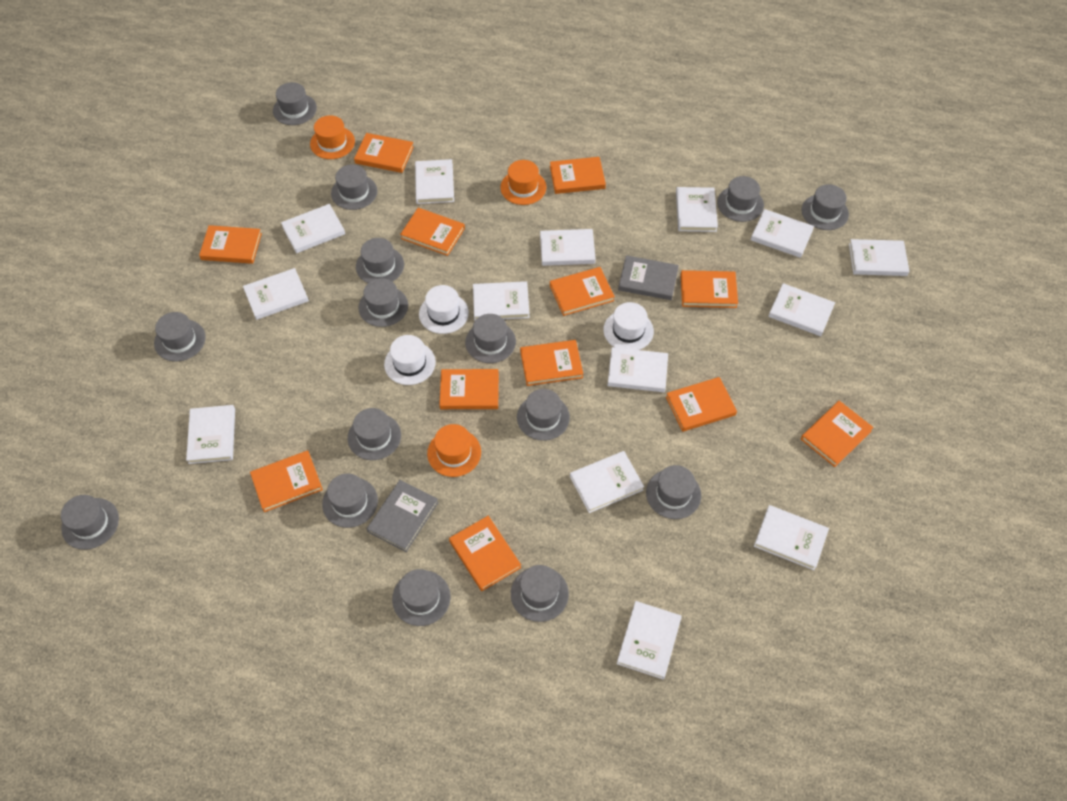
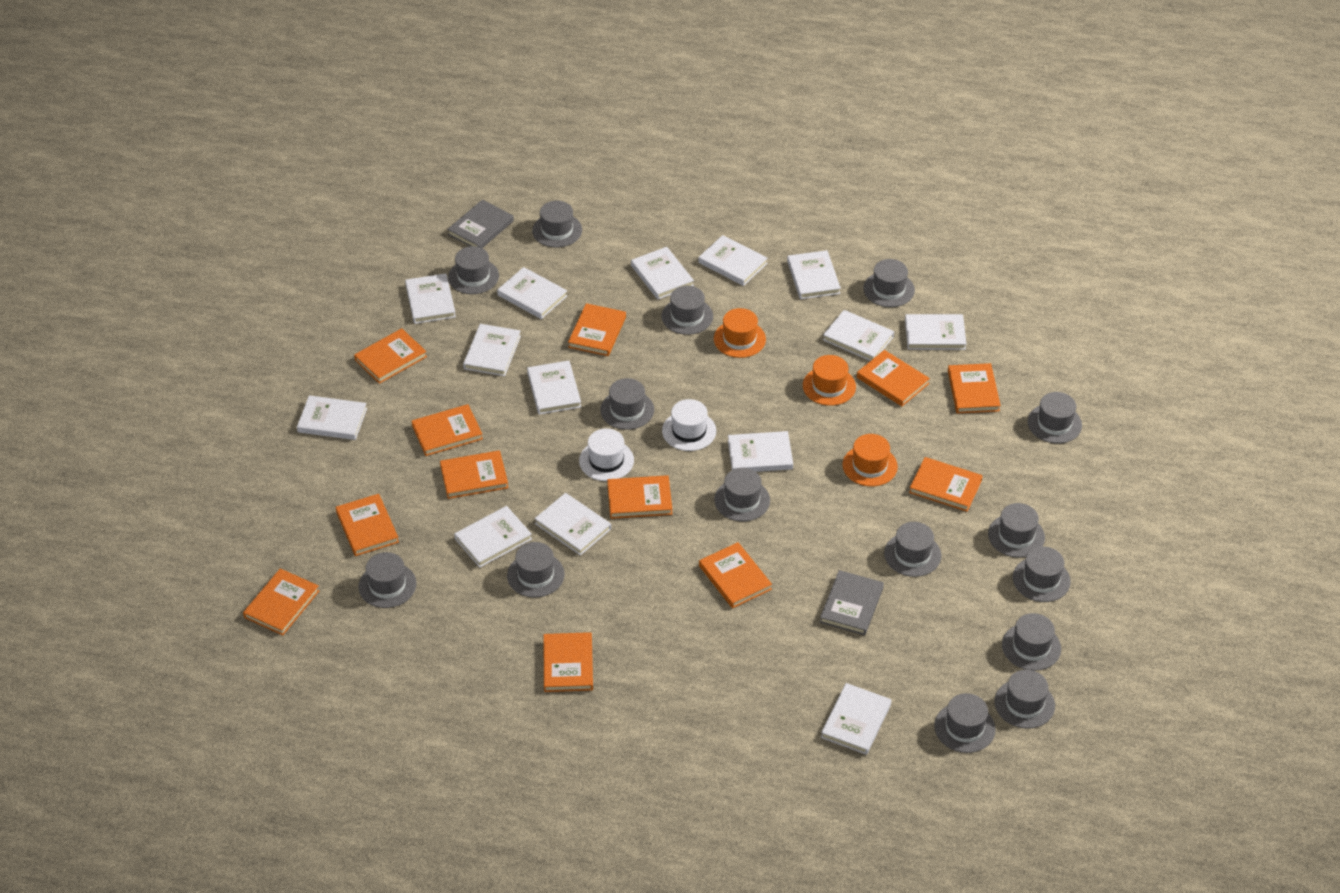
white hat: 3 -> 2

